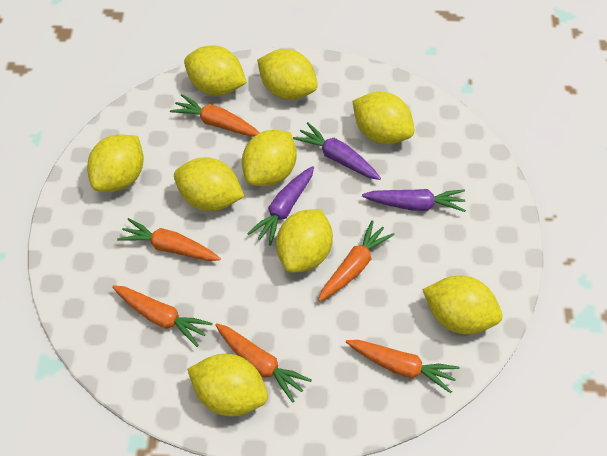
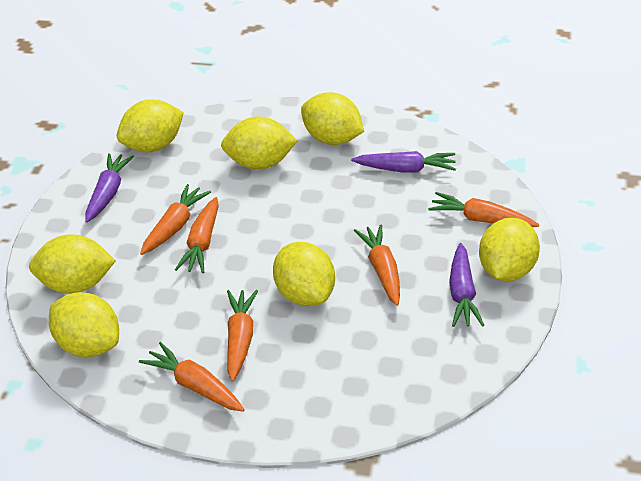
yellow lemon: 9 -> 7

